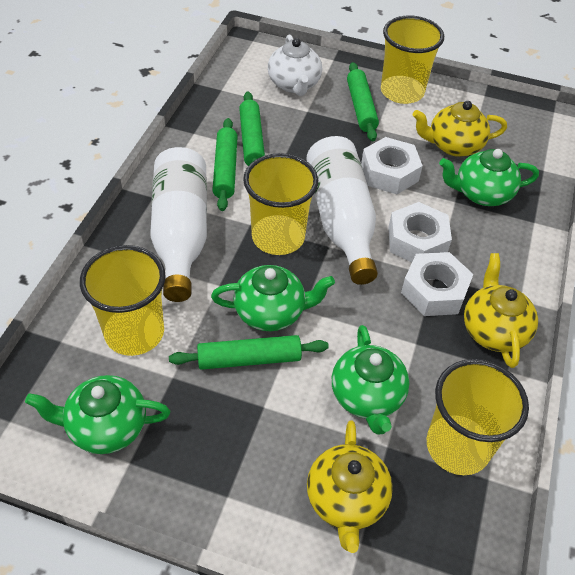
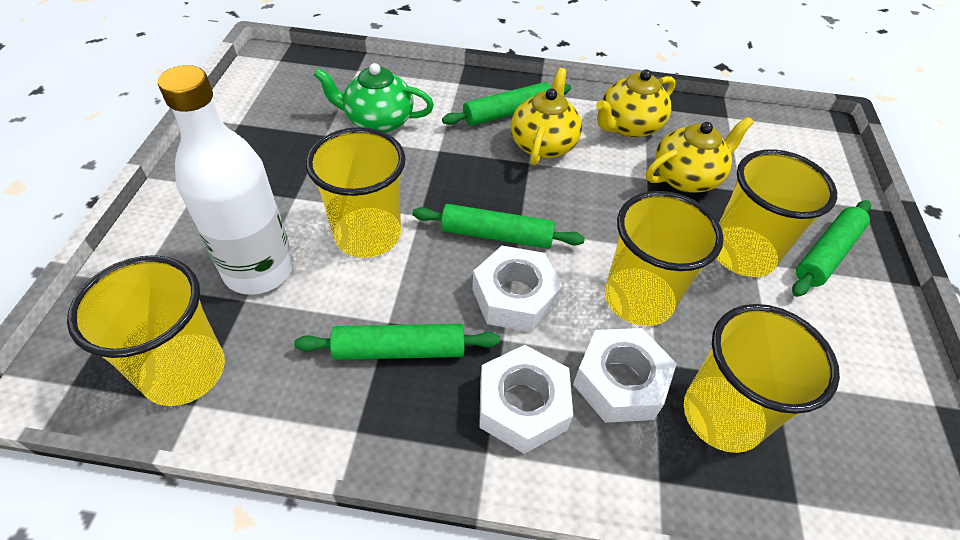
green teapot: 4 -> 1
white bottle: 2 -> 1
white teapot: 1 -> 0
yellow cup: 4 -> 5

